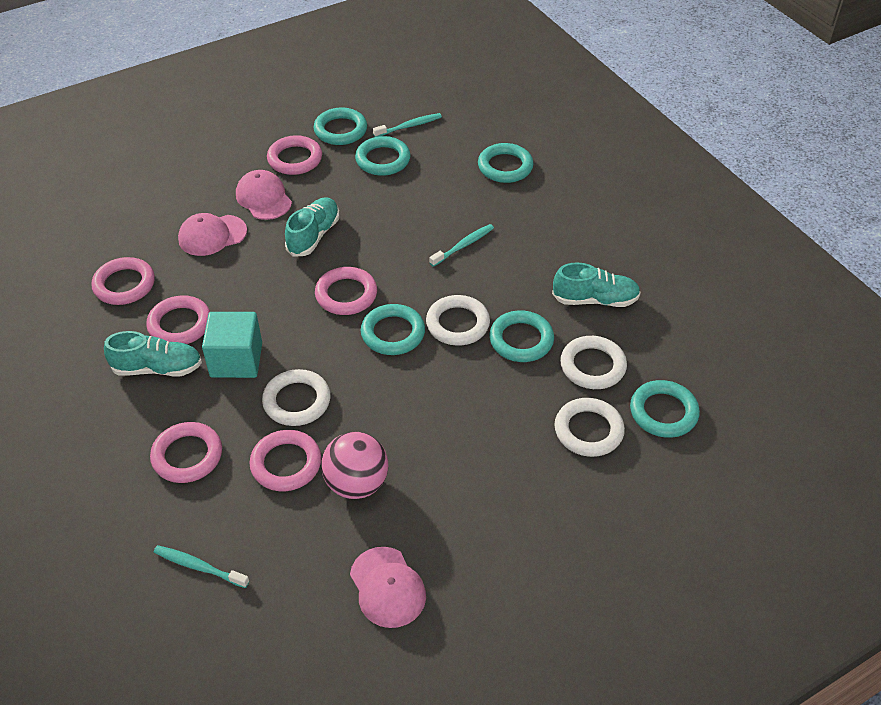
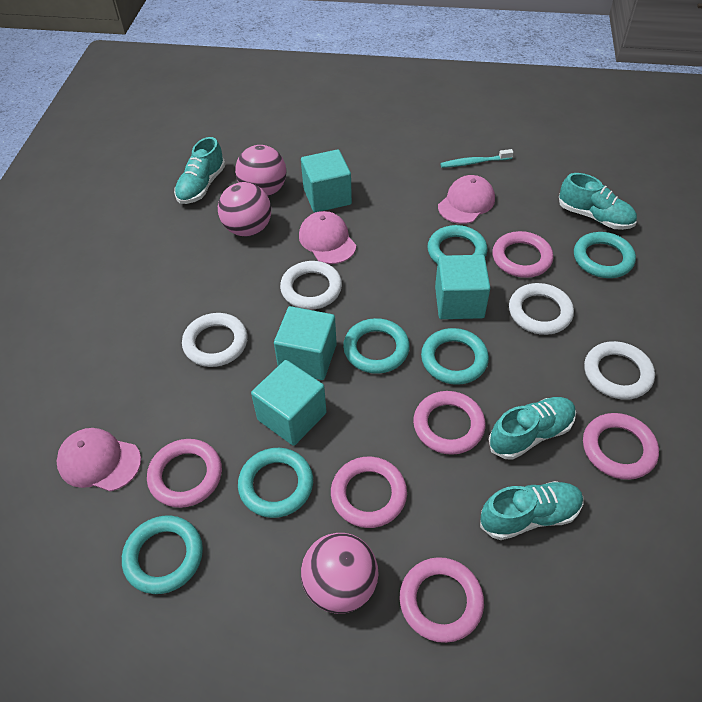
pink ball: 1 -> 3
turquoise cube: 1 -> 4
turquoise shoe: 3 -> 4
turquoise toothbrush: 3 -> 1

